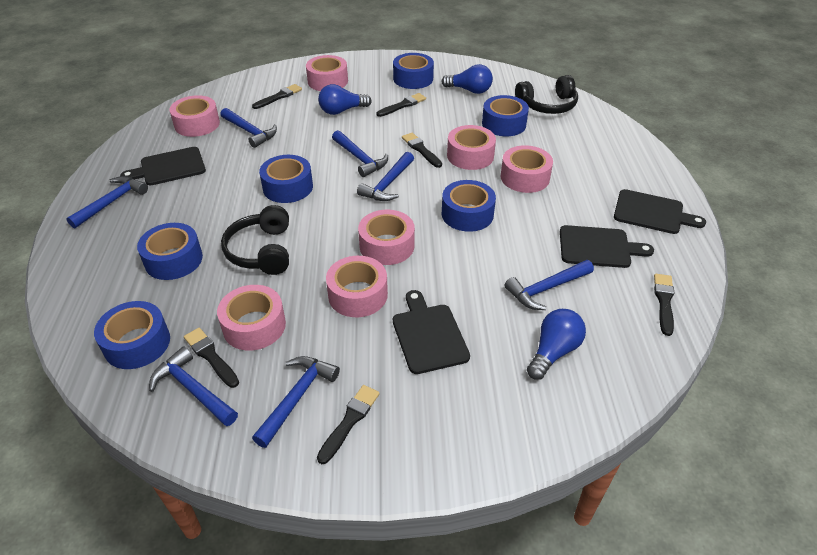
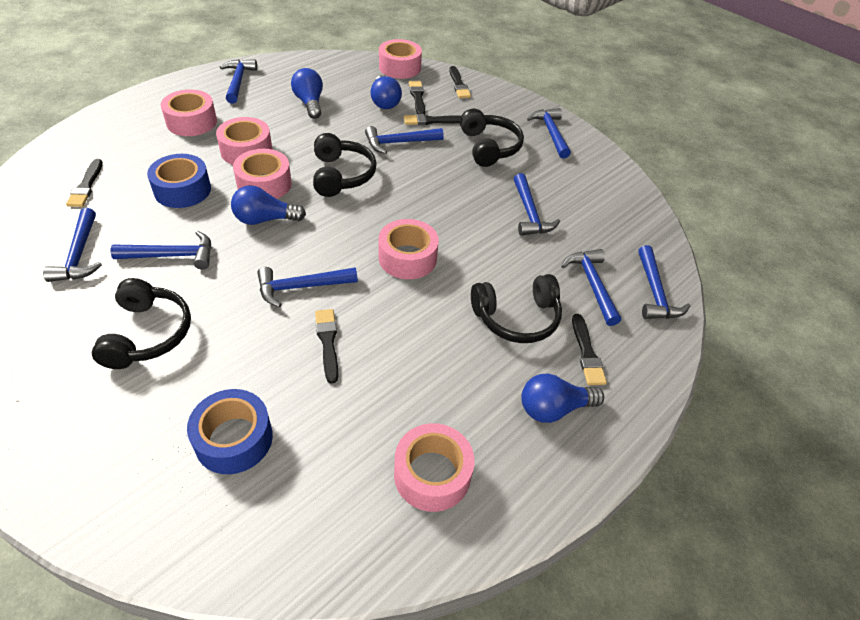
black cutting board: 4 -> 0
black headphones: 2 -> 4
blue hammer: 7 -> 9
blue light bulb: 3 -> 4
blue tape: 6 -> 2
pink tape: 7 -> 6

